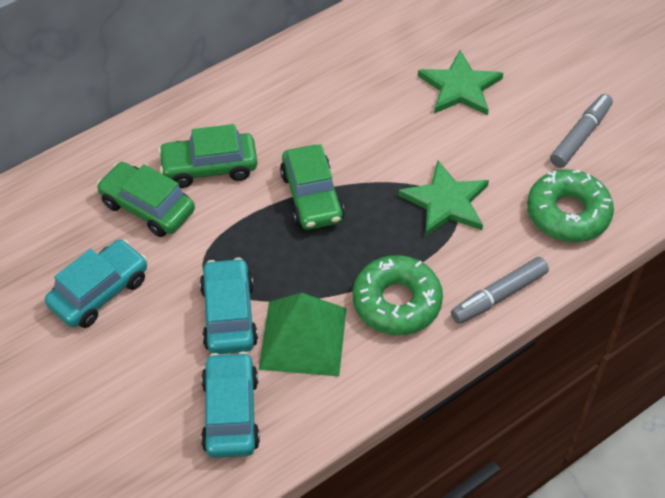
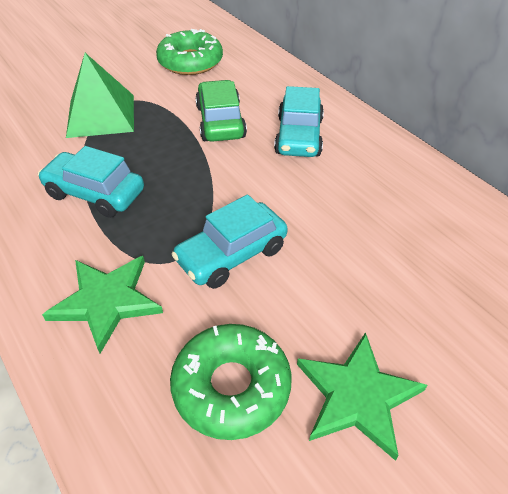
green car: 3 -> 1
grey marker: 2 -> 0

